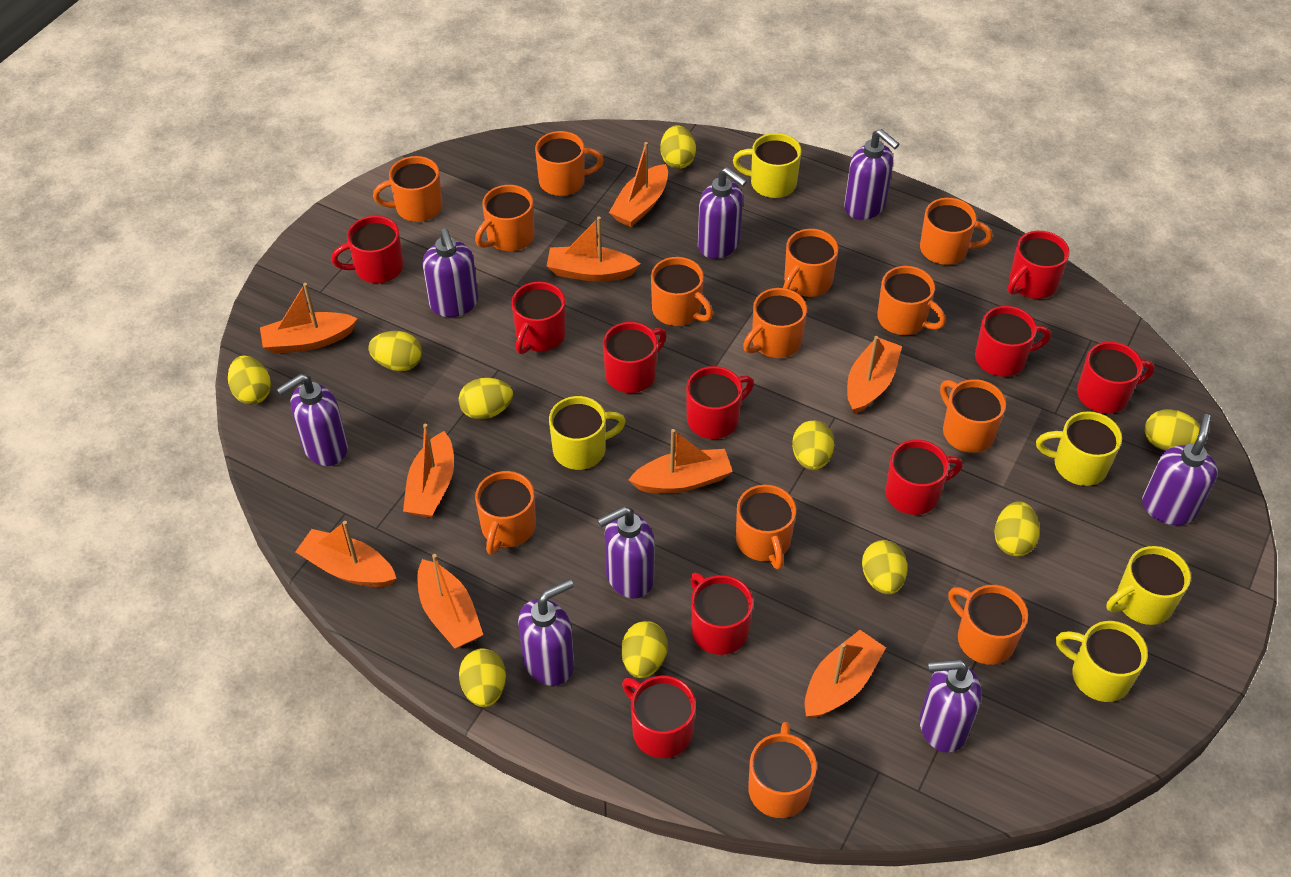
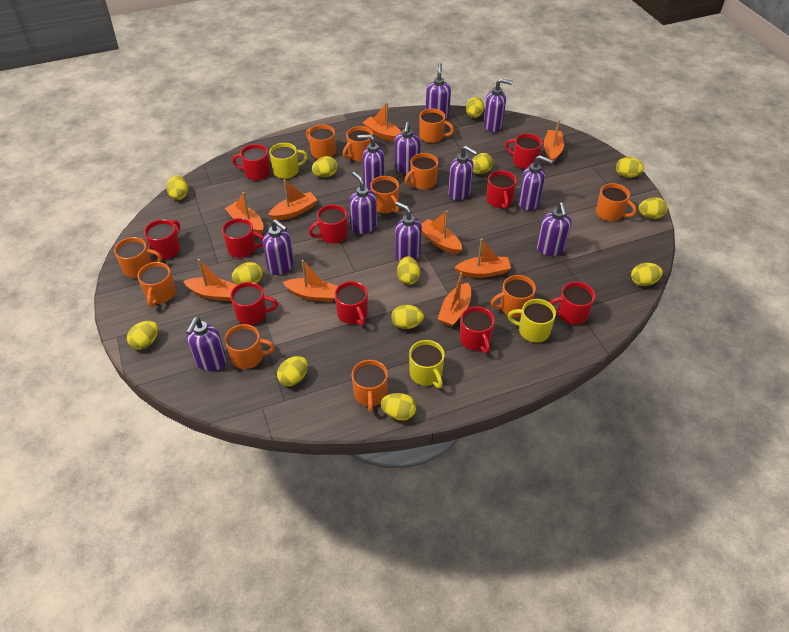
orange mug: 13 -> 11
purple soap dispenser: 8 -> 11
yellow egg: 10 -> 13
yellow mug: 5 -> 3

